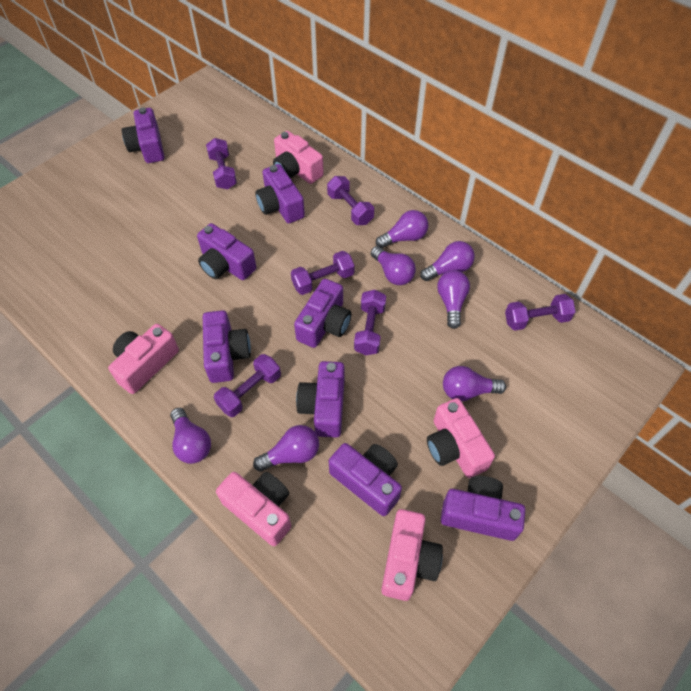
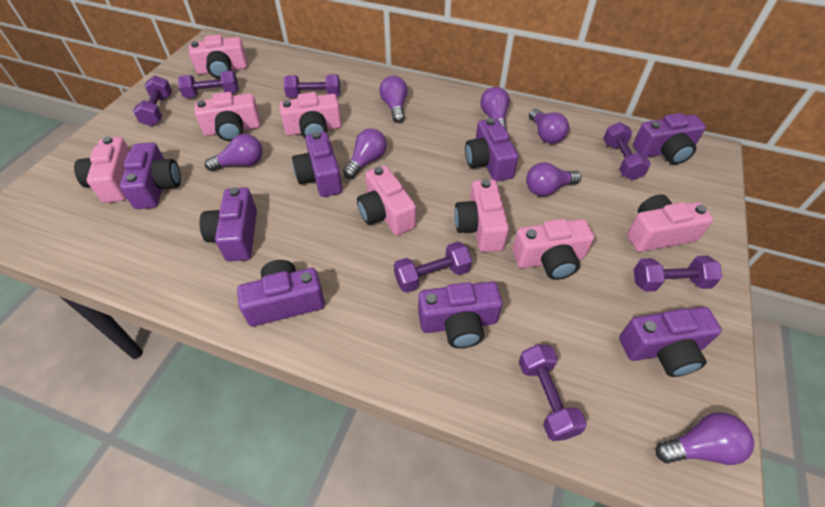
pink camera: 5 -> 8
purple dumbbell: 6 -> 7

